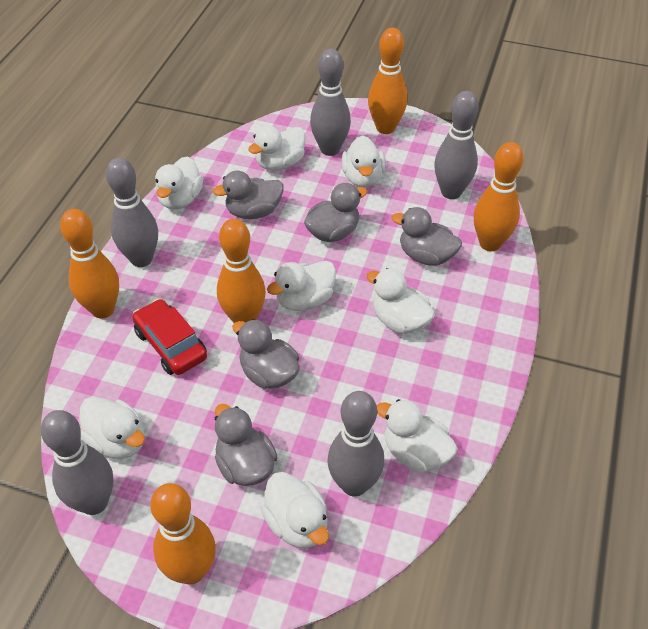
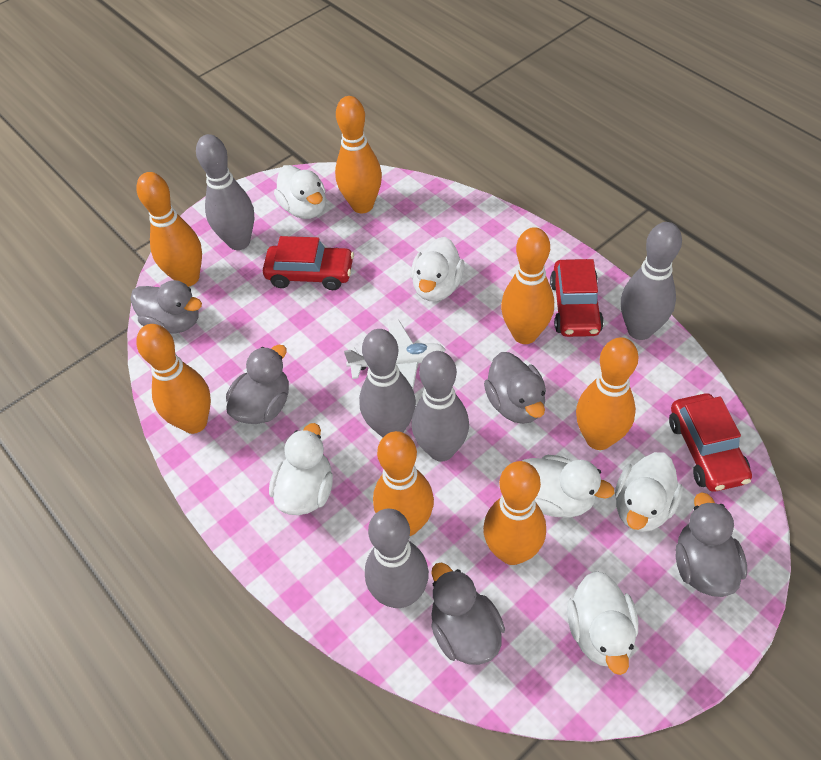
orange bowling pin: 5 -> 7
red car: 1 -> 3
white duck: 8 -> 6
white plane: 0 -> 1

